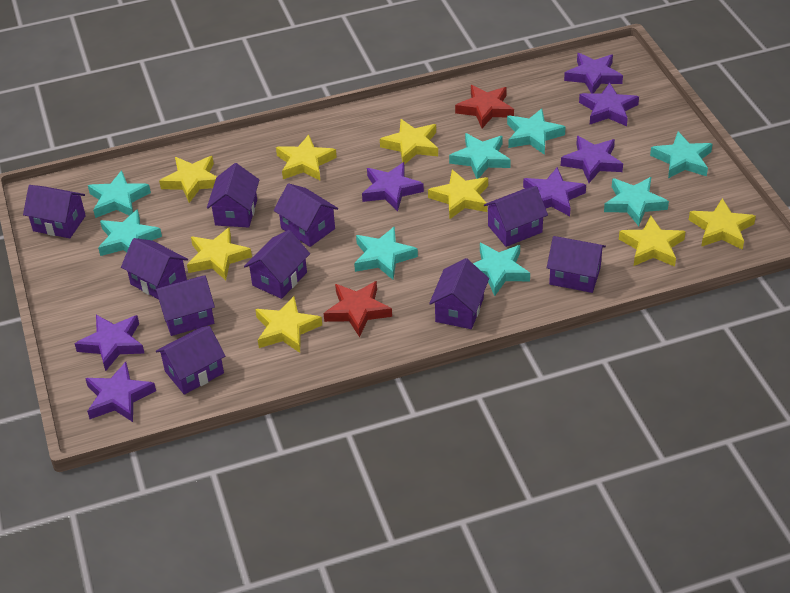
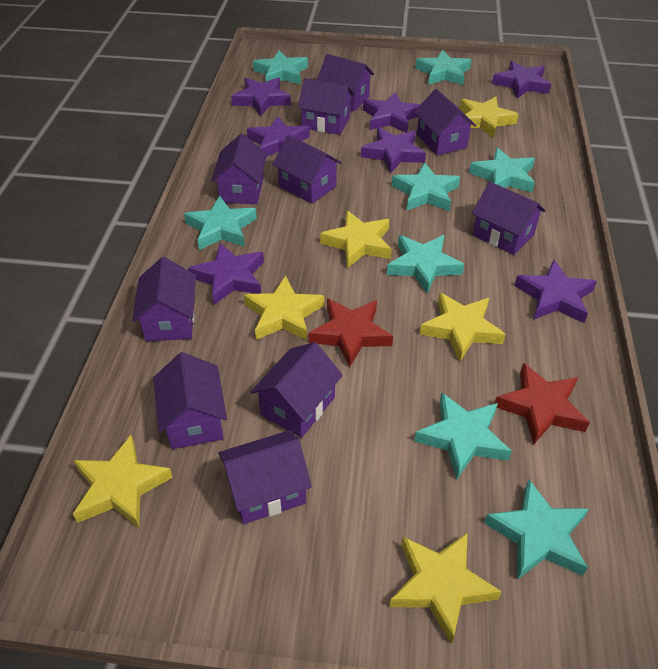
yellow star: 8 -> 6

